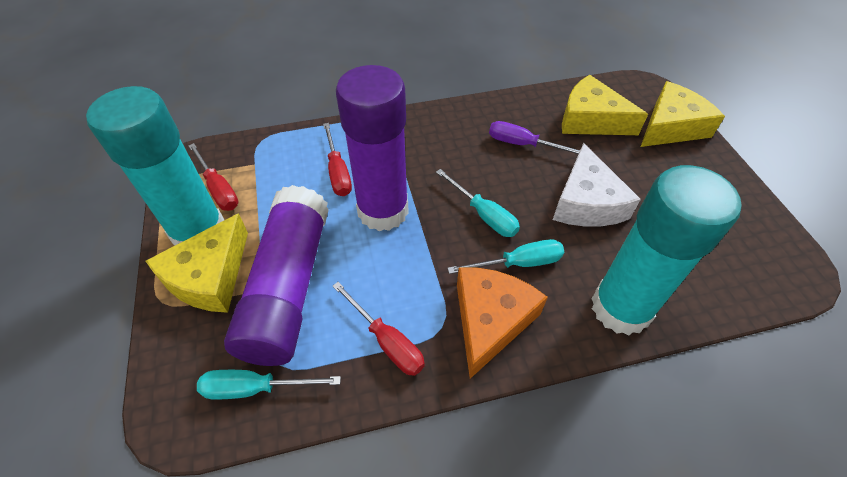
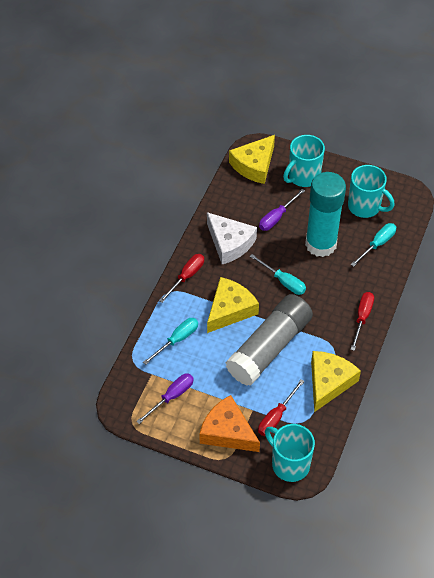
grey glue stick: 0 -> 1
purple glue stick: 2 -> 0
purple screwdriver: 1 -> 2
turquoise glue stick: 2 -> 1
turquoise mug: 0 -> 3

